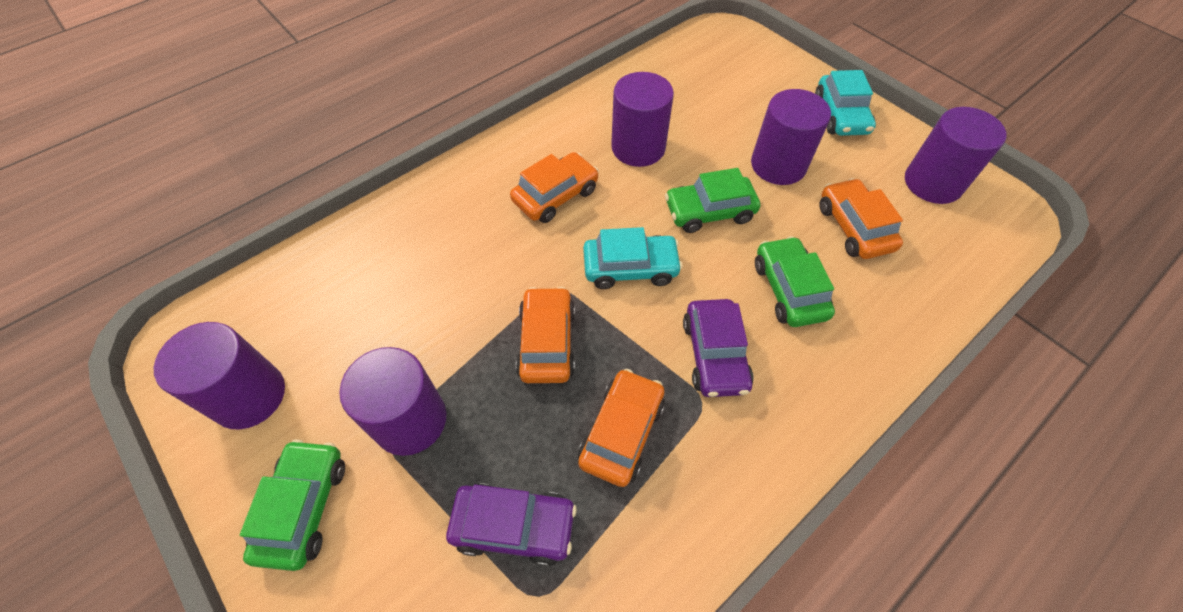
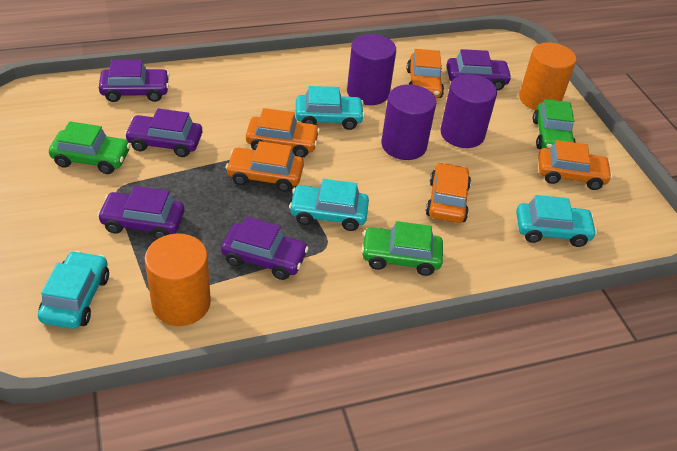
orange car: 4 -> 5
orange cylinder: 0 -> 2
purple car: 2 -> 5
purple cylinder: 5 -> 3
turquoise car: 2 -> 4

